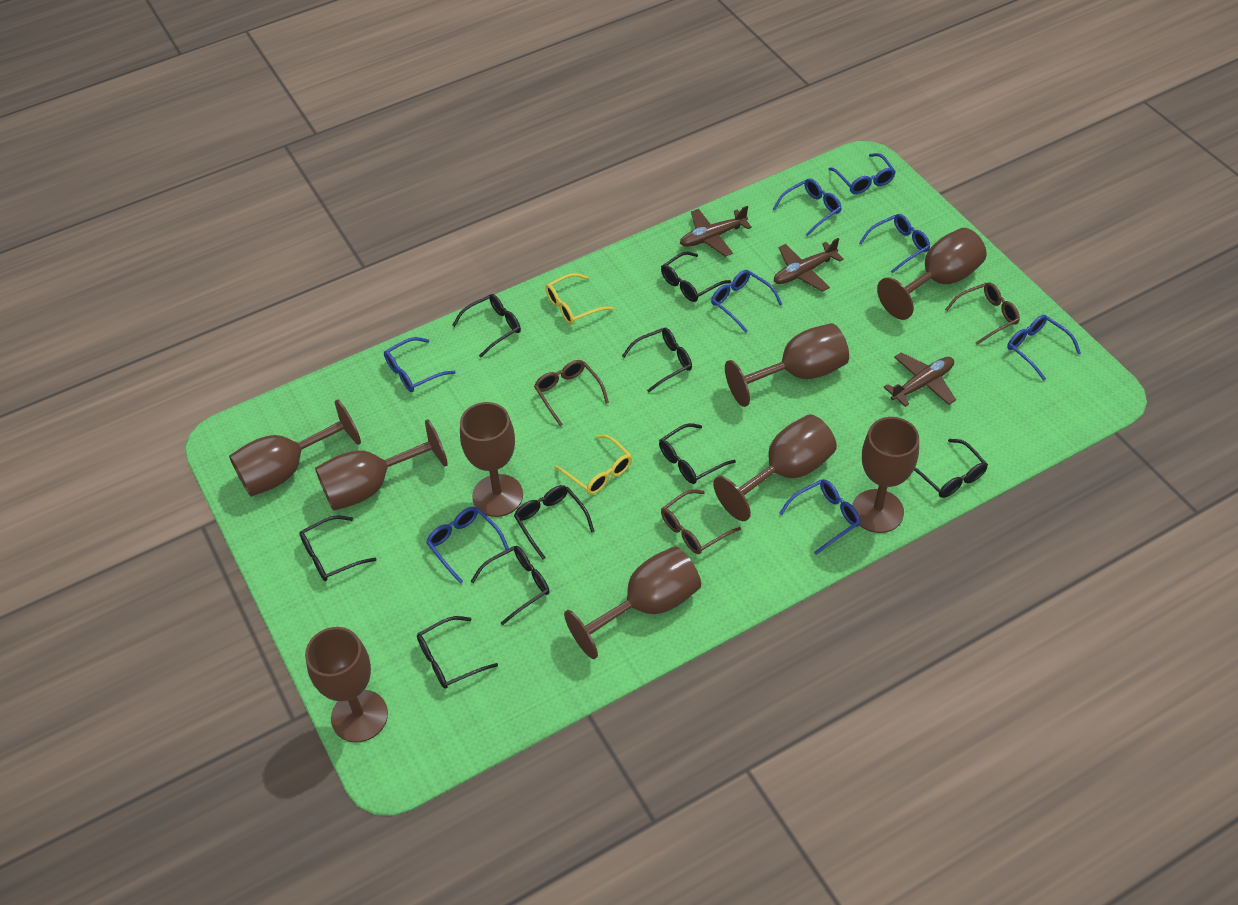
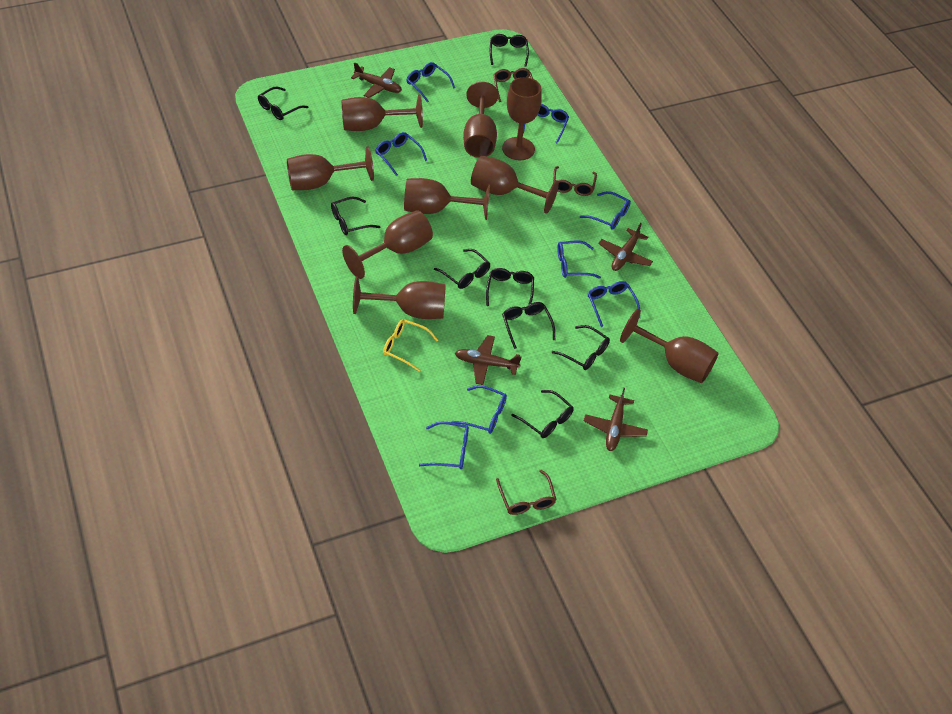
black glasses: 9 -> 8
brown plane: 3 -> 4
yellow glasses: 2 -> 1

